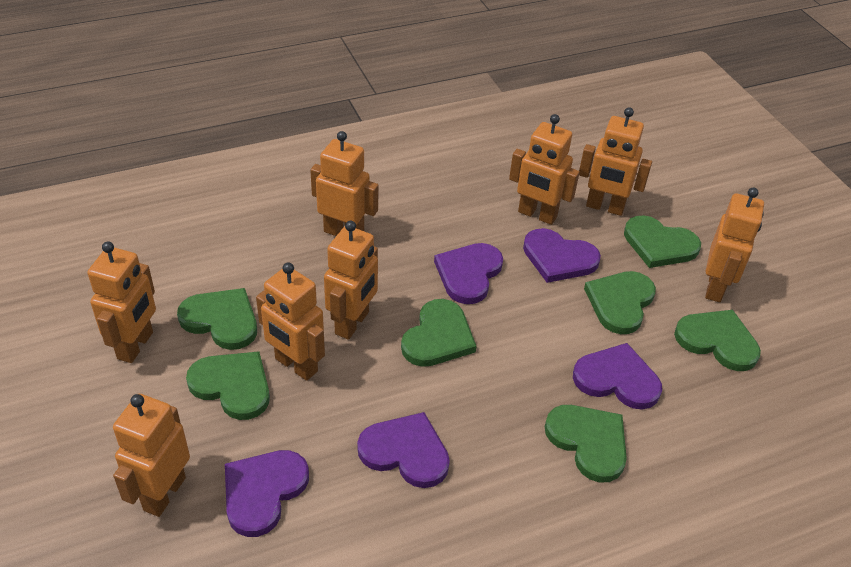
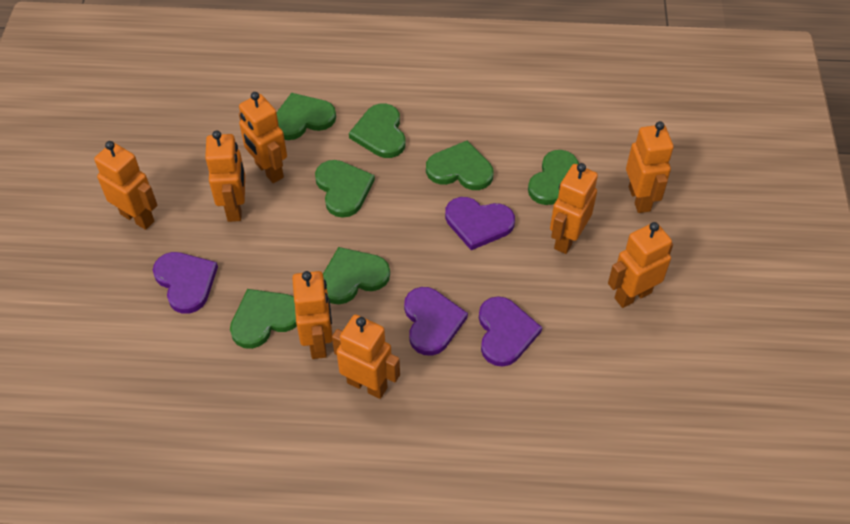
purple heart: 5 -> 4

